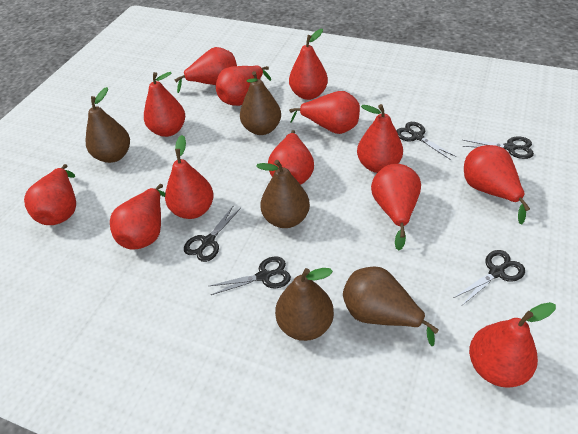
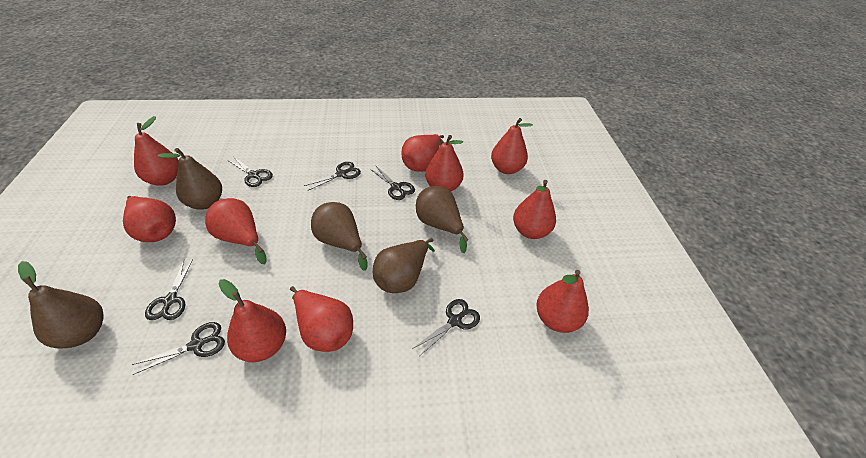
black scissors: 5 -> 6
red pear: 13 -> 10

